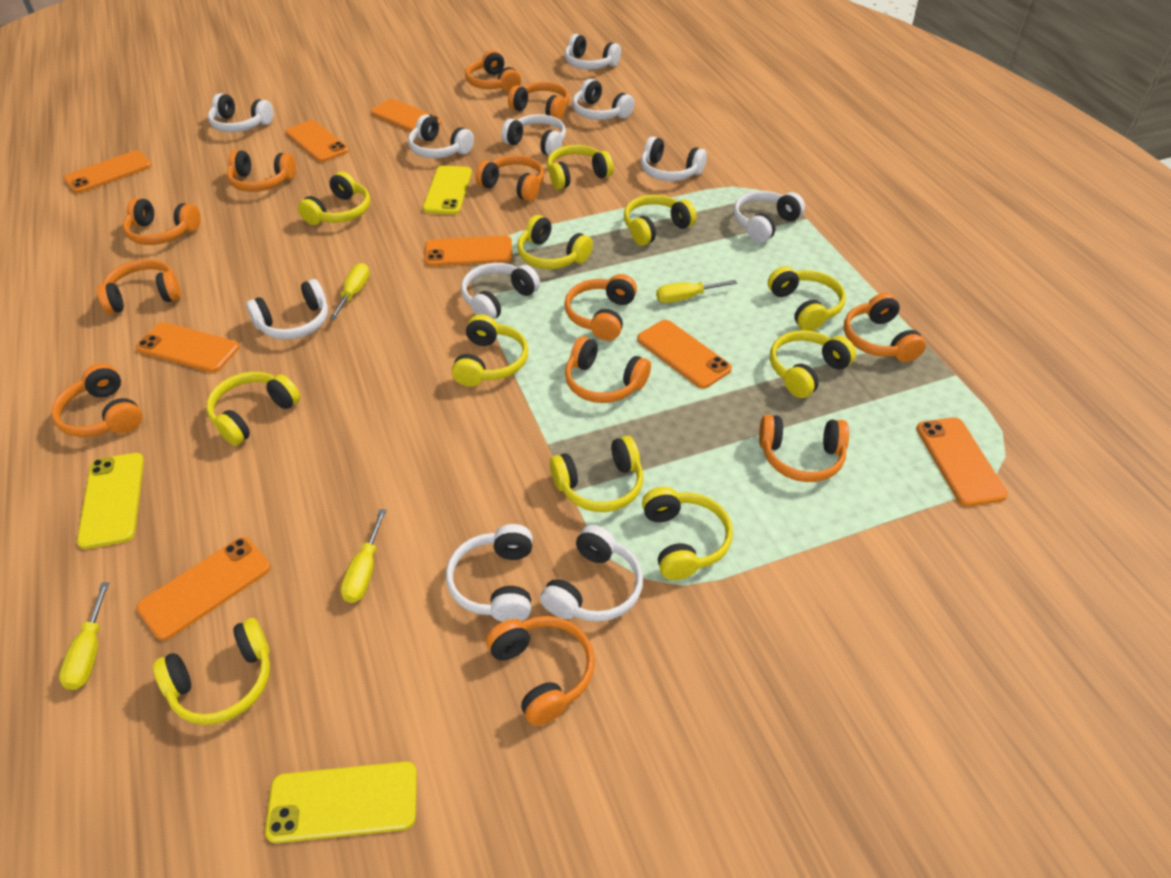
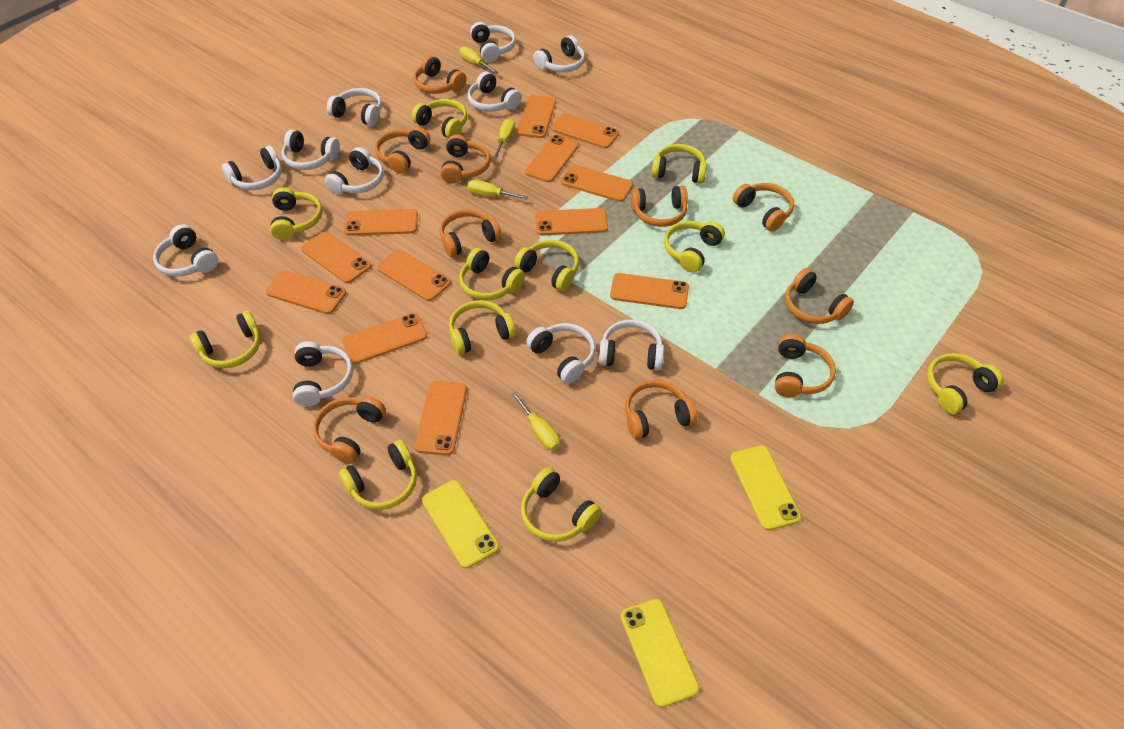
orange headphones: 12 -> 10
orange phone: 8 -> 12

